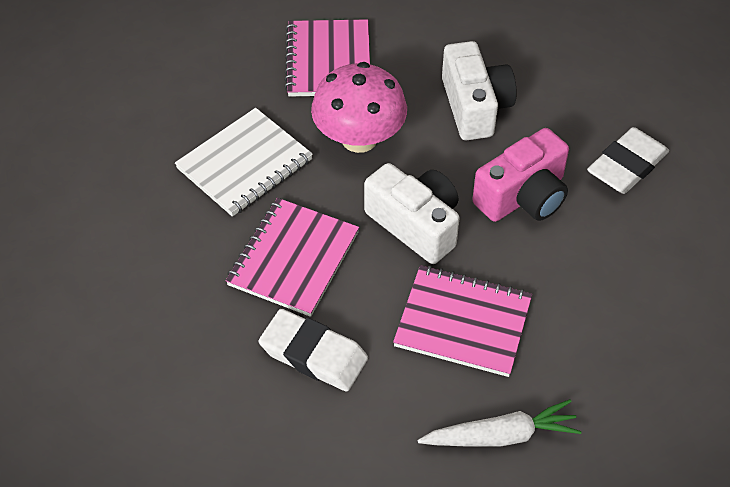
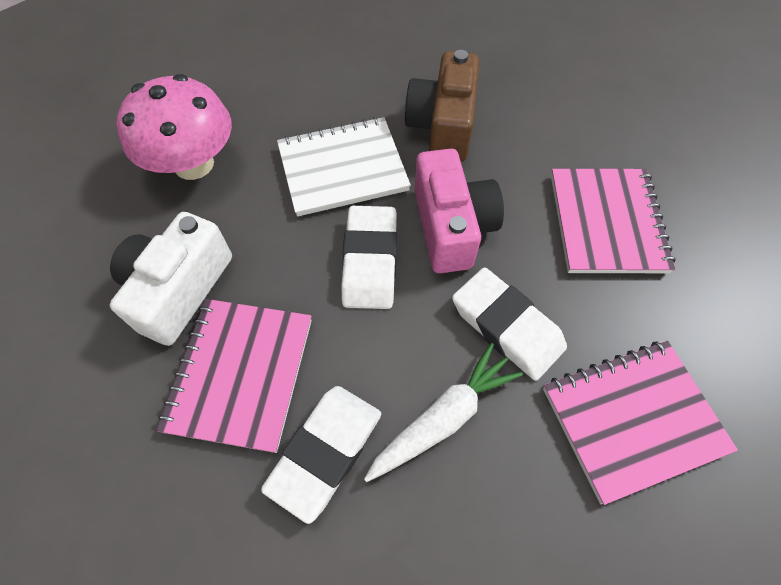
brown camera: 0 -> 1
white camera: 2 -> 1
white eraser: 2 -> 3

